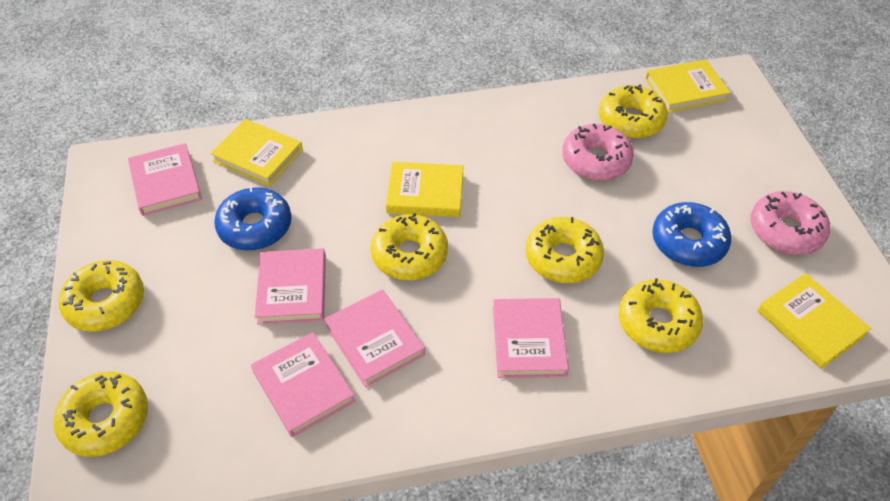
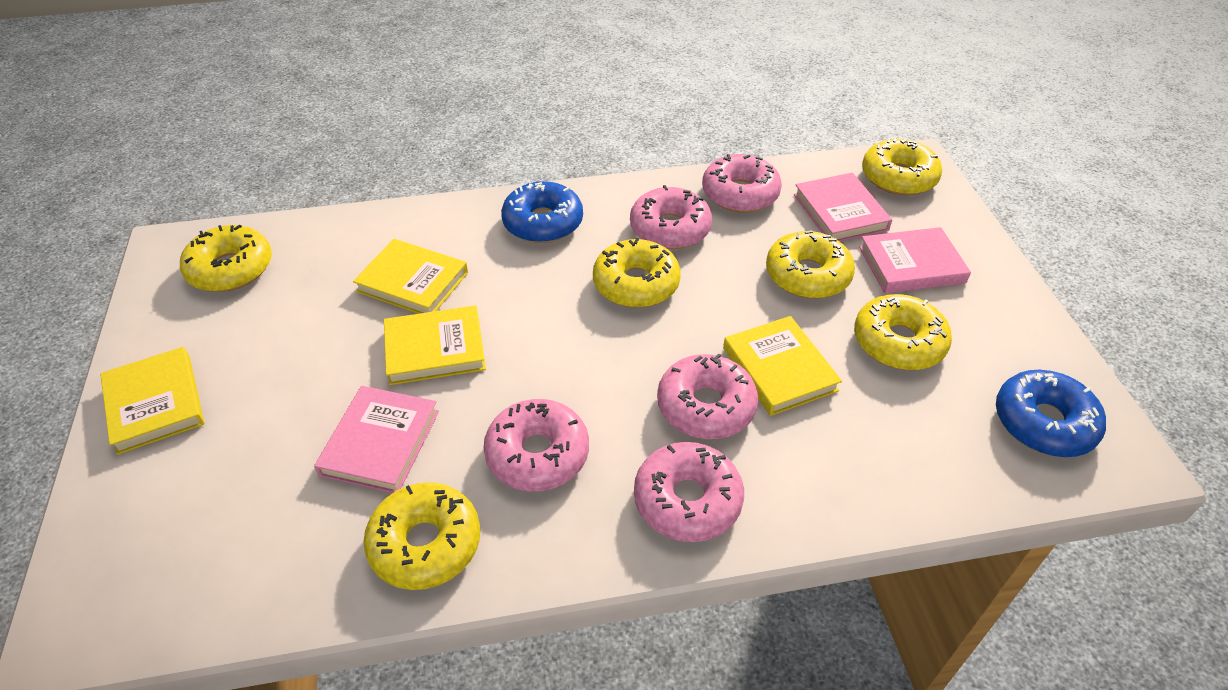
pink book: 5 -> 3
pink donut: 2 -> 5

